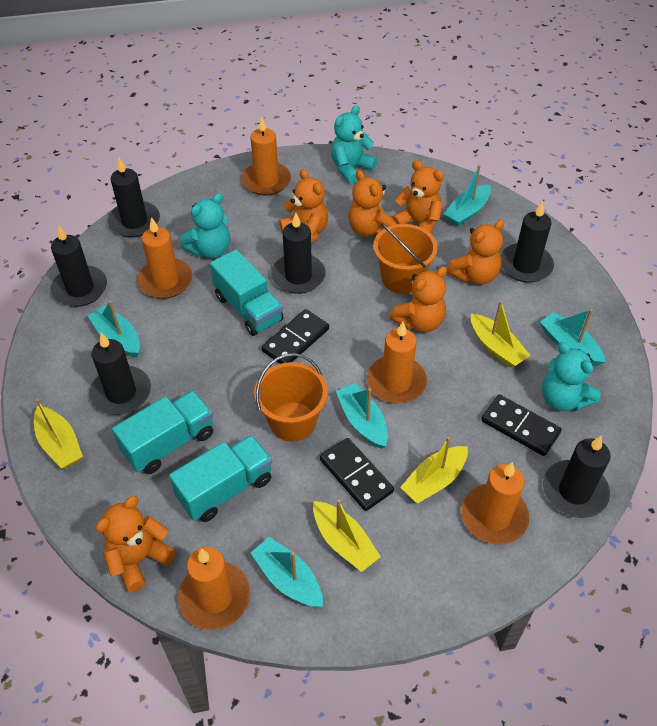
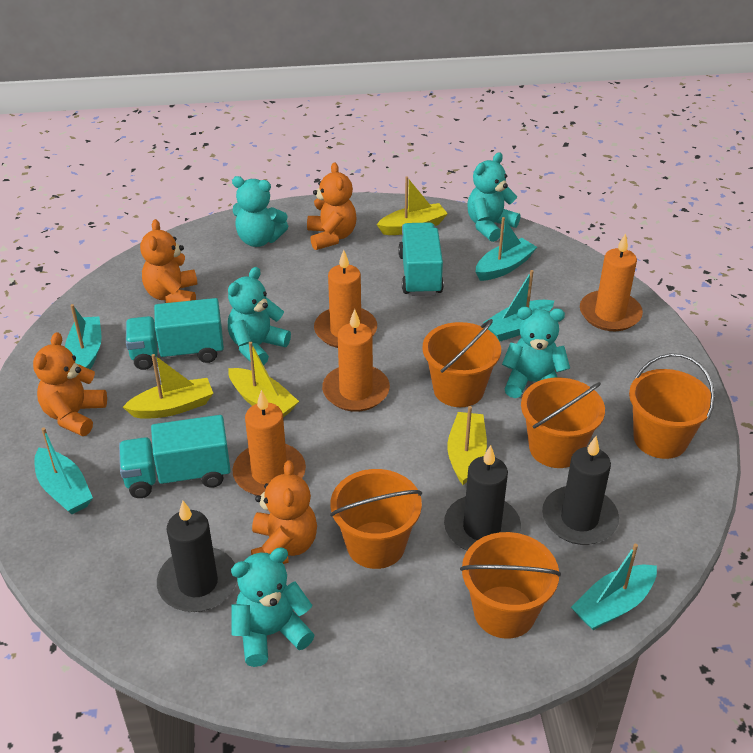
black candle: 6 -> 3
black domino: 3 -> 0
orange bucket: 2 -> 5
orange candle: 5 -> 4
orange teddy bear: 6 -> 4
turquoise teddy bear: 3 -> 5

